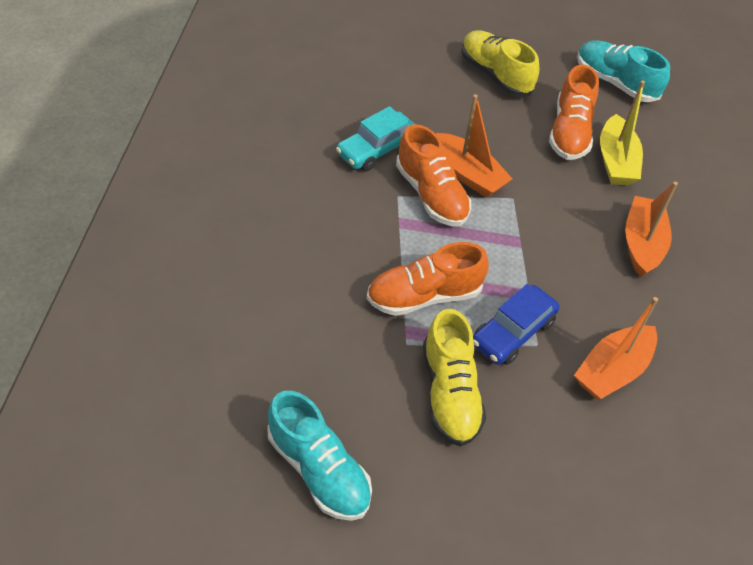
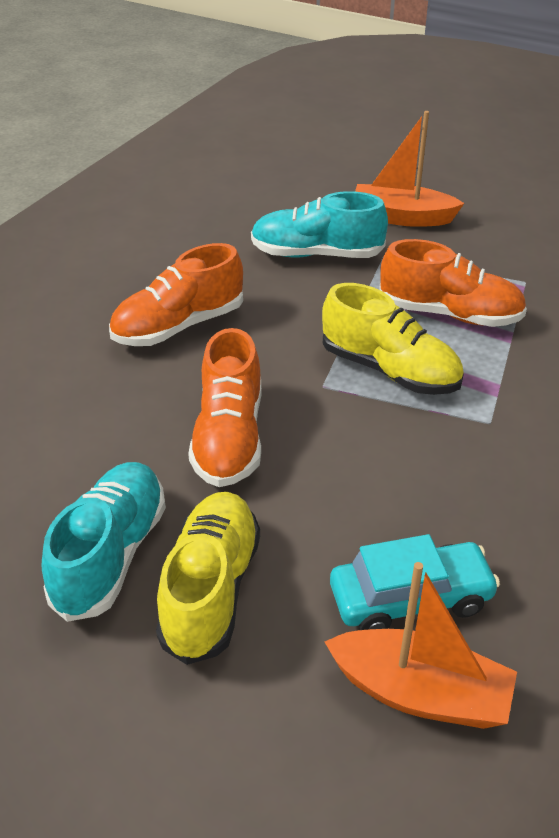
blue car: 1 -> 0
orange boat: 3 -> 2
yellow boat: 1 -> 0

